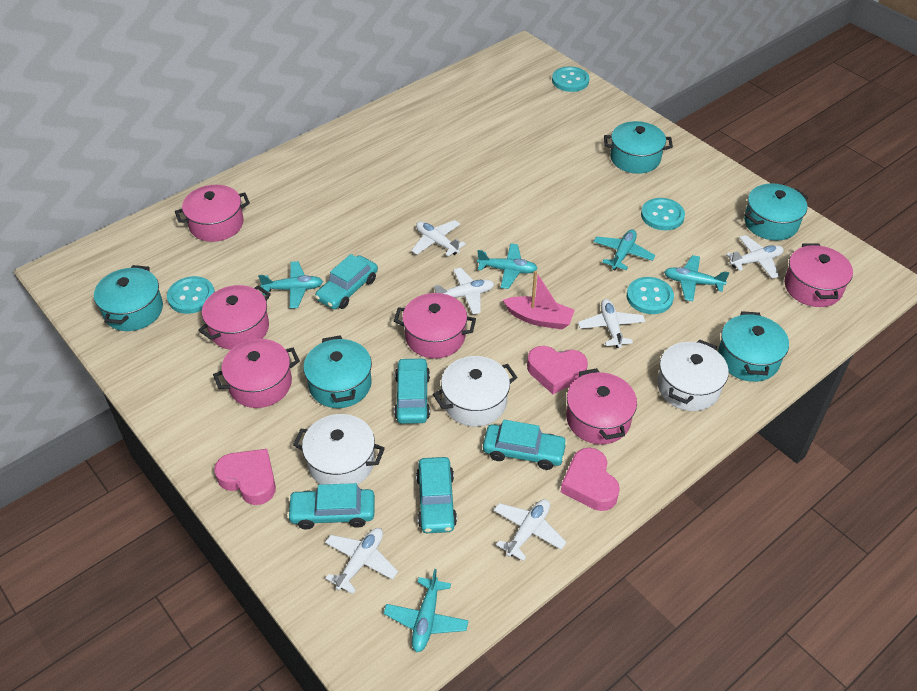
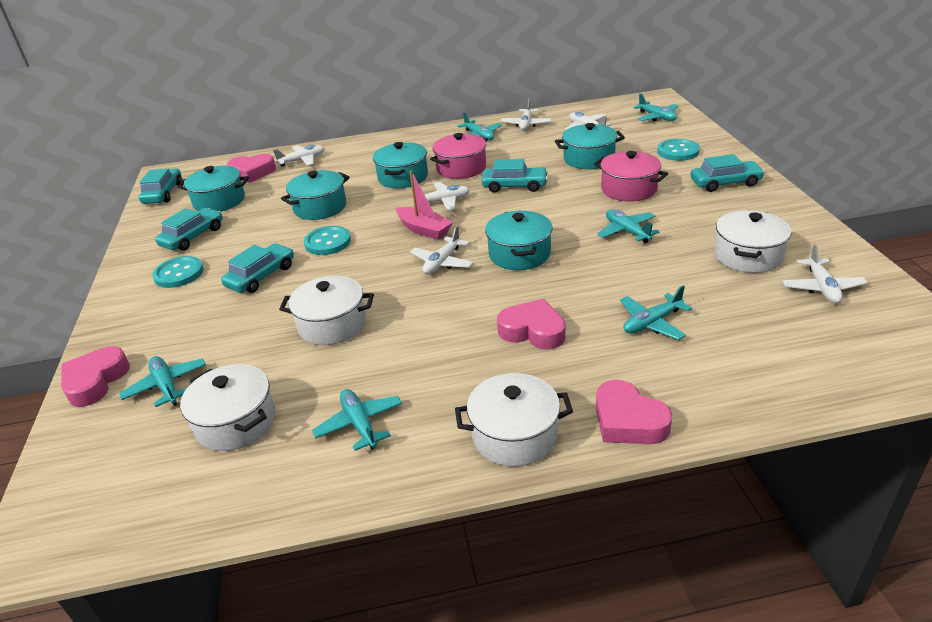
pink heart: 3 -> 4
pink pot: 6 -> 2
turquoise button: 4 -> 3
turquoise plane: 5 -> 6
white pot: 3 -> 4

